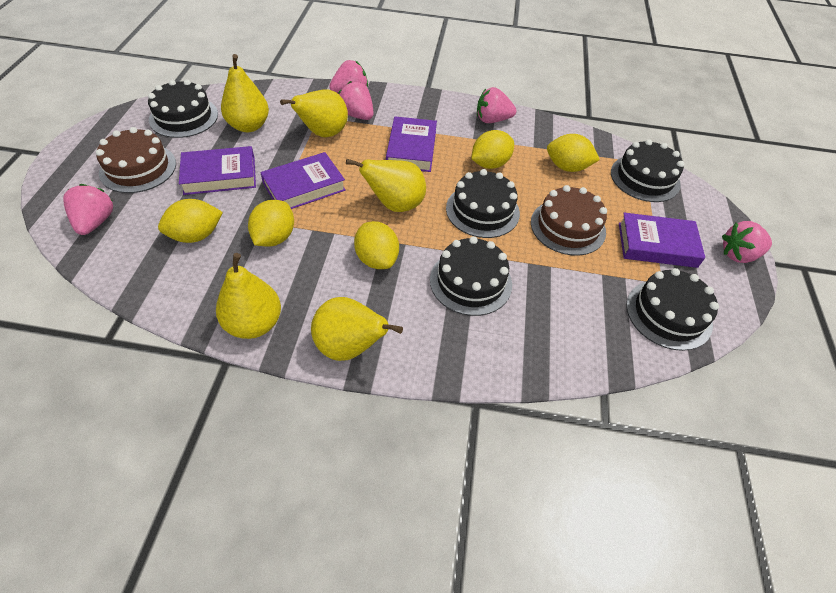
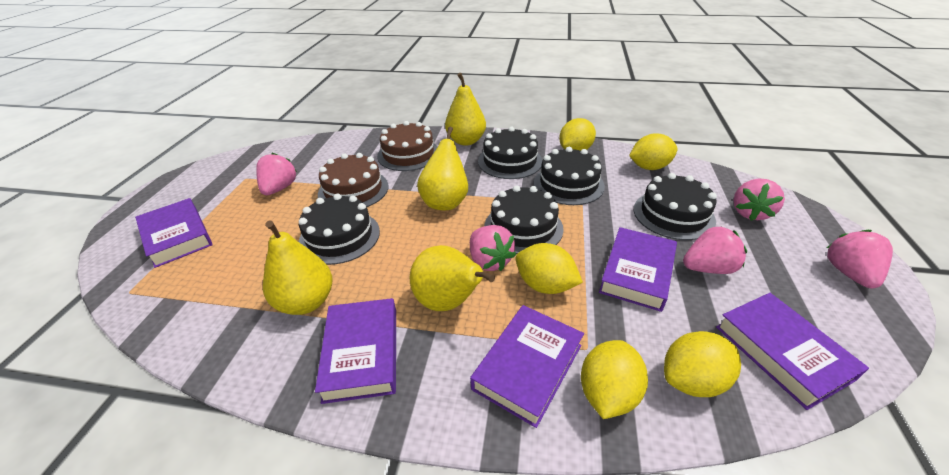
purple book: 4 -> 5
yellow pear: 5 -> 4

